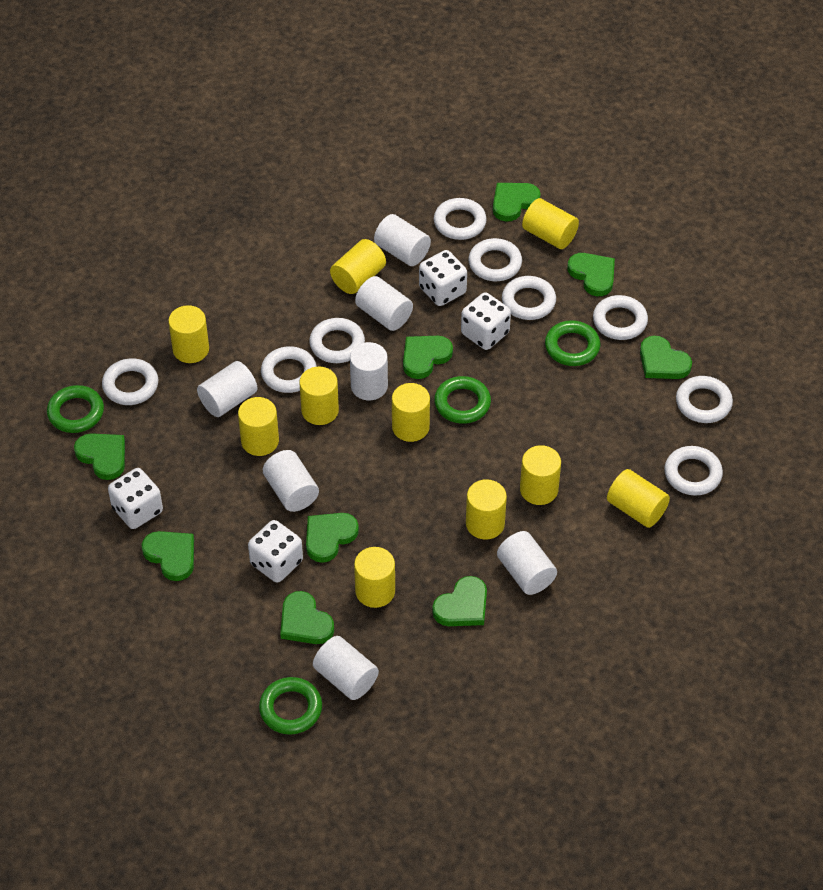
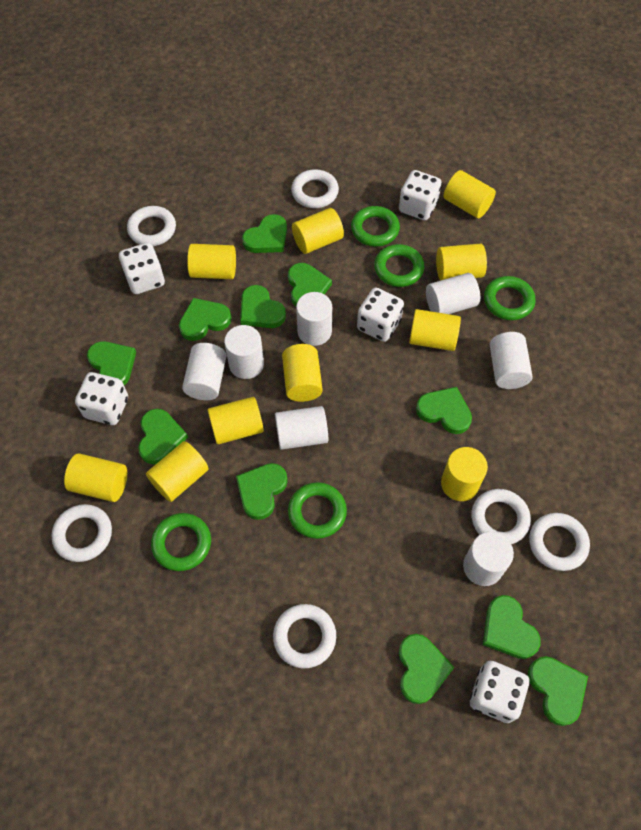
green heart: 9 -> 11
green ring: 4 -> 5
white dice: 4 -> 5
white ring: 9 -> 6

